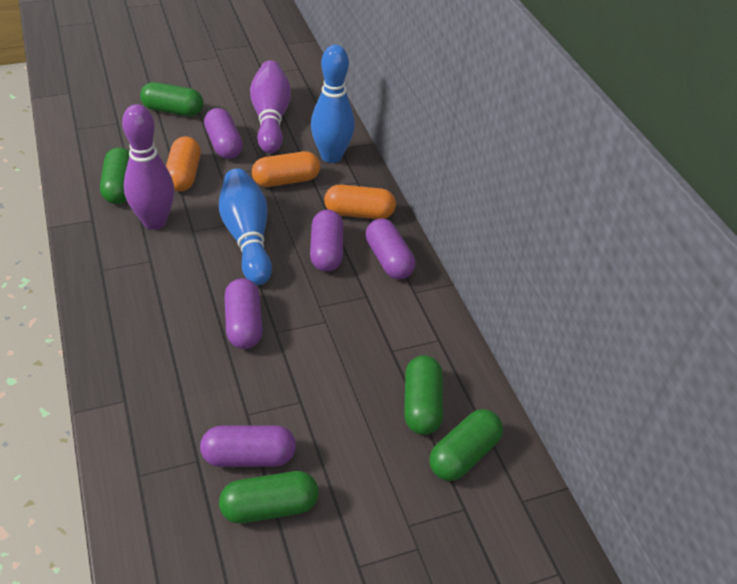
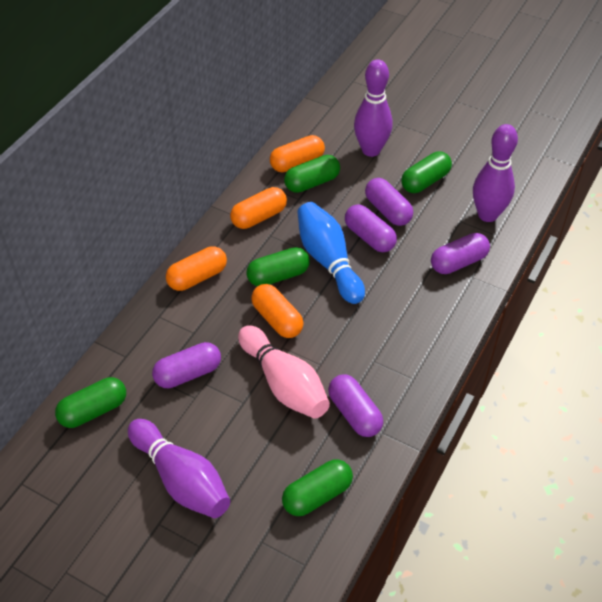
blue bowling pin: 2 -> 1
orange capsule: 3 -> 4
pink bowling pin: 0 -> 1
purple bowling pin: 2 -> 3

